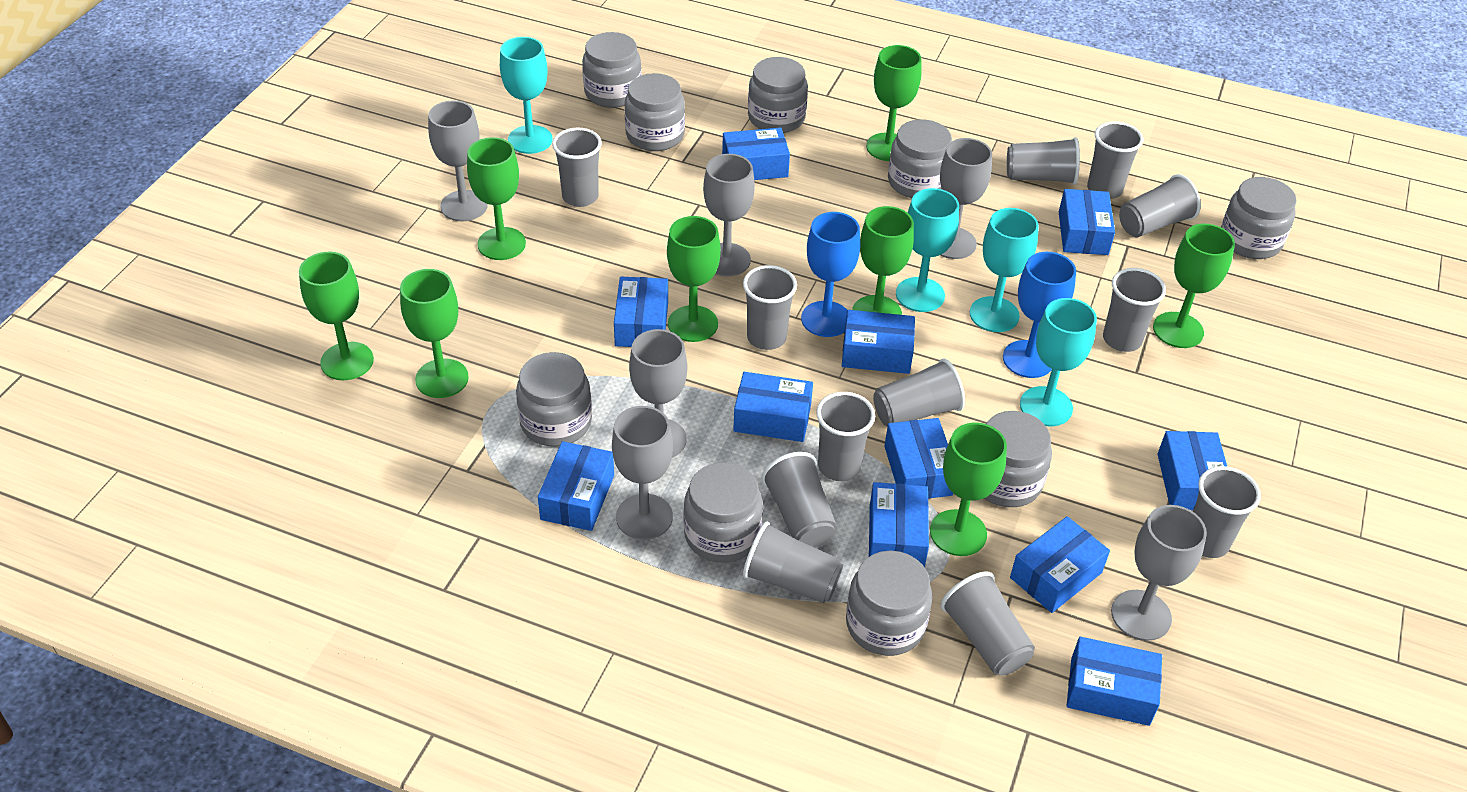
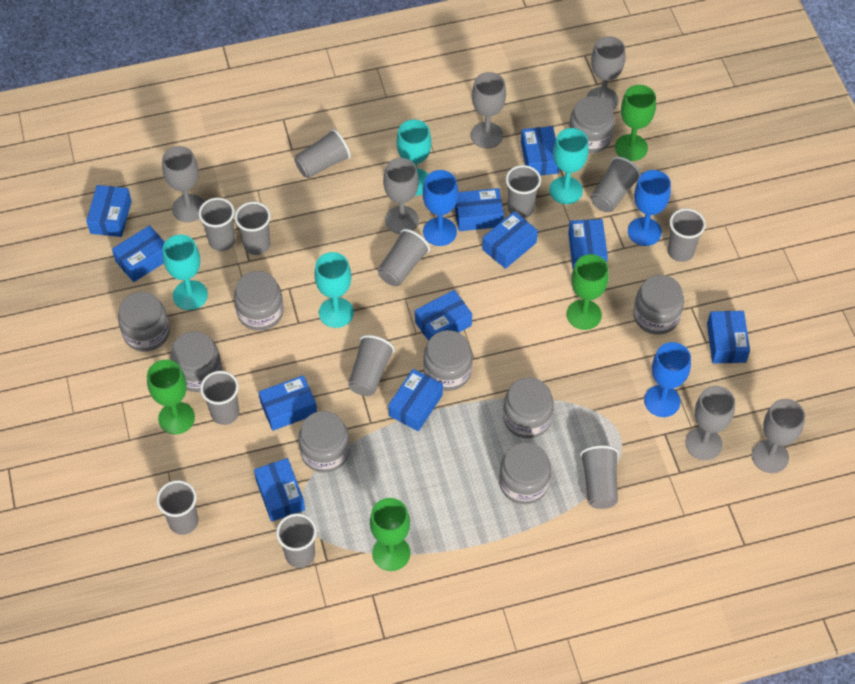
blue goblet: 2 -> 3
green goblet: 8 -> 4

